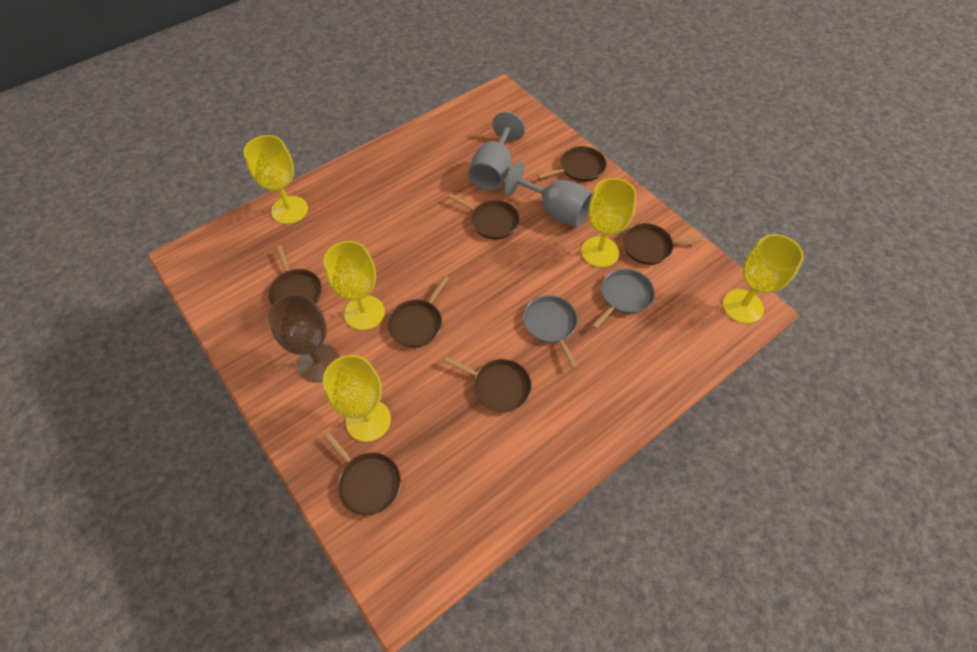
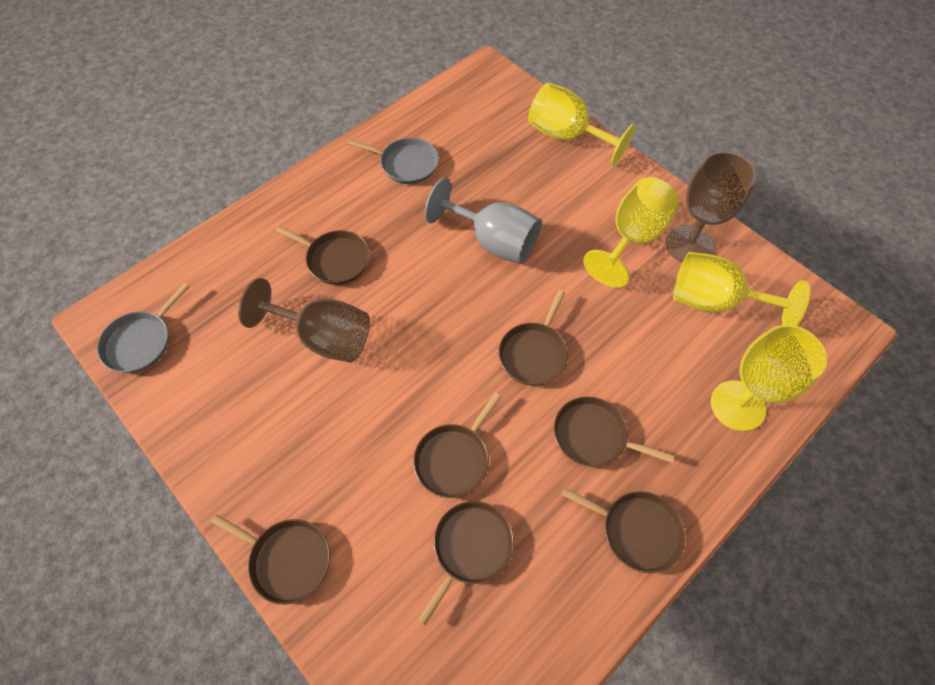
brown goblet: 1 -> 2
grey goblet: 2 -> 1
yellow goblet: 5 -> 4

